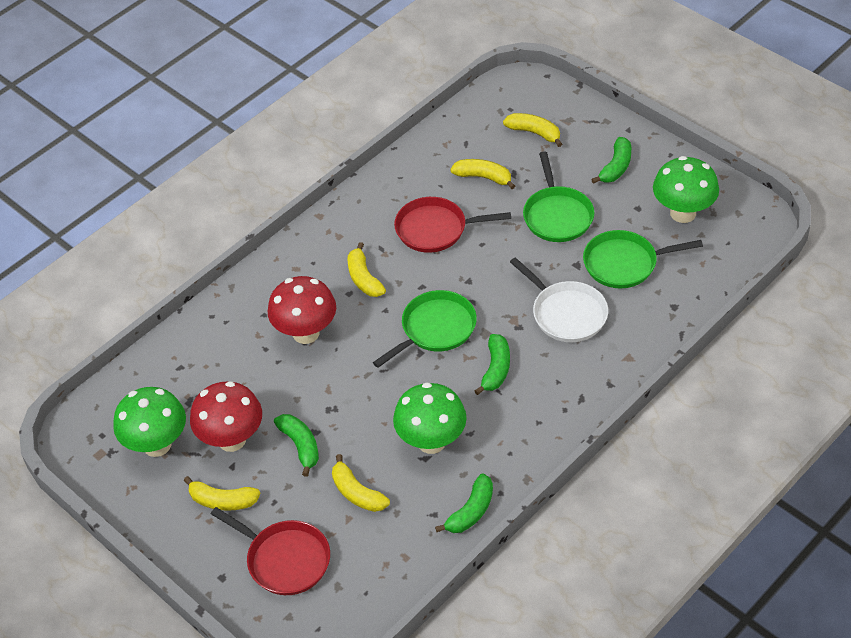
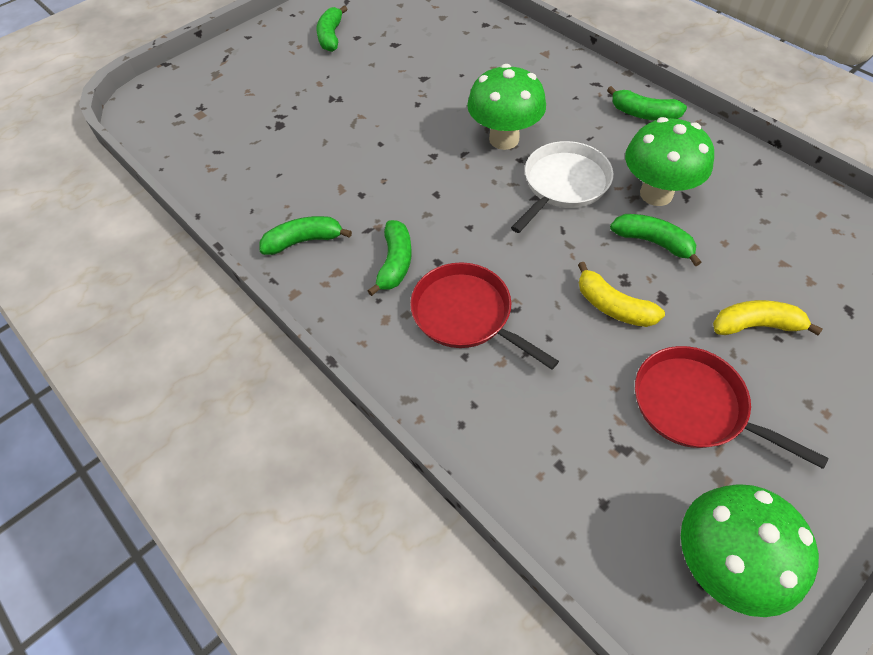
green banana: 4 -> 5
green pan: 3 -> 0
red mushroom: 2 -> 0
yellow banana: 5 -> 2

